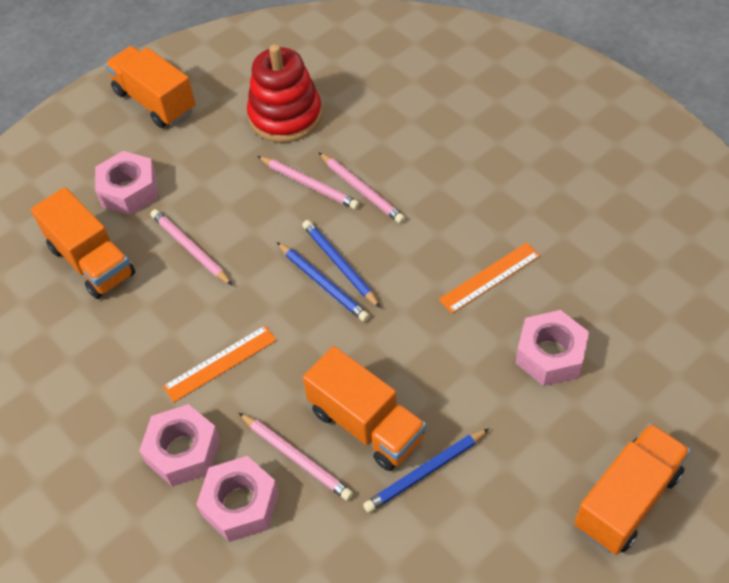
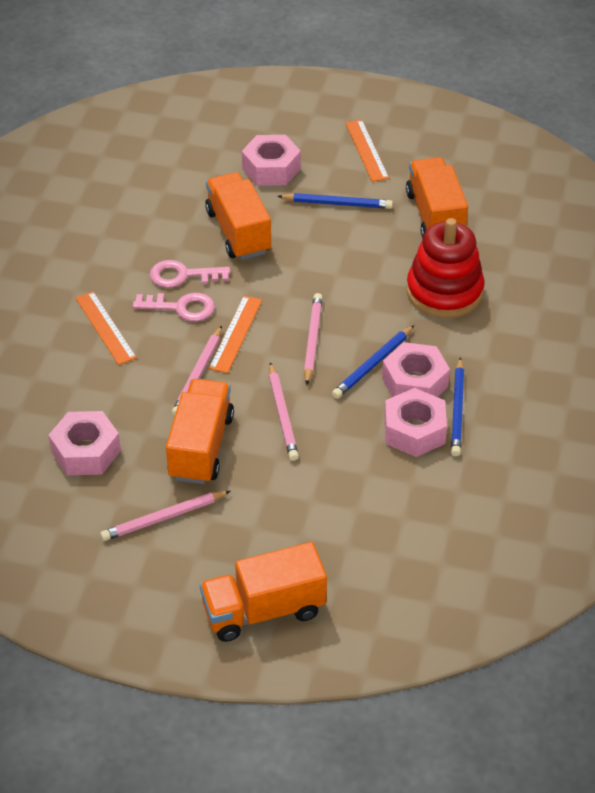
orange ruler: 2 -> 3
pink key: 0 -> 2

